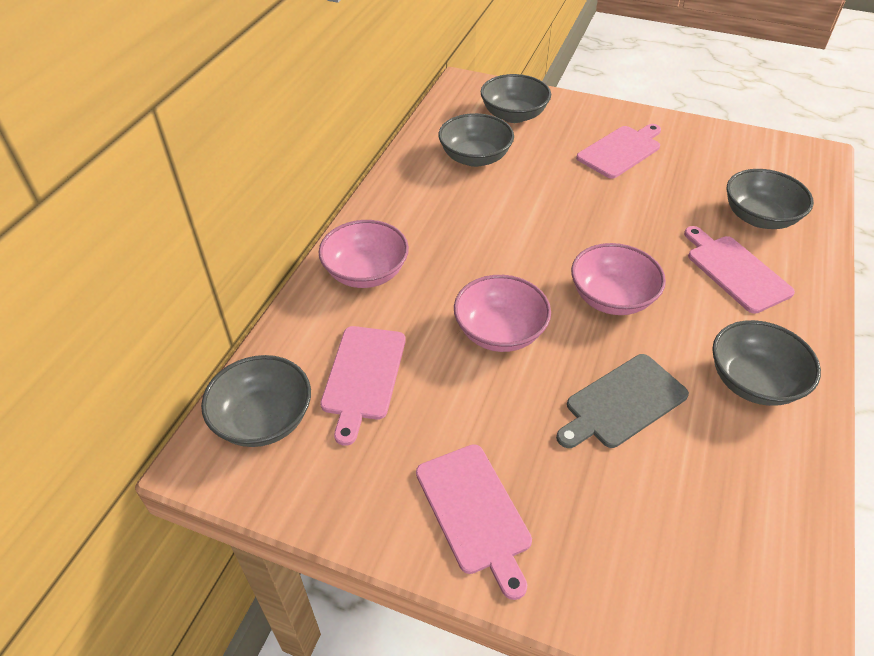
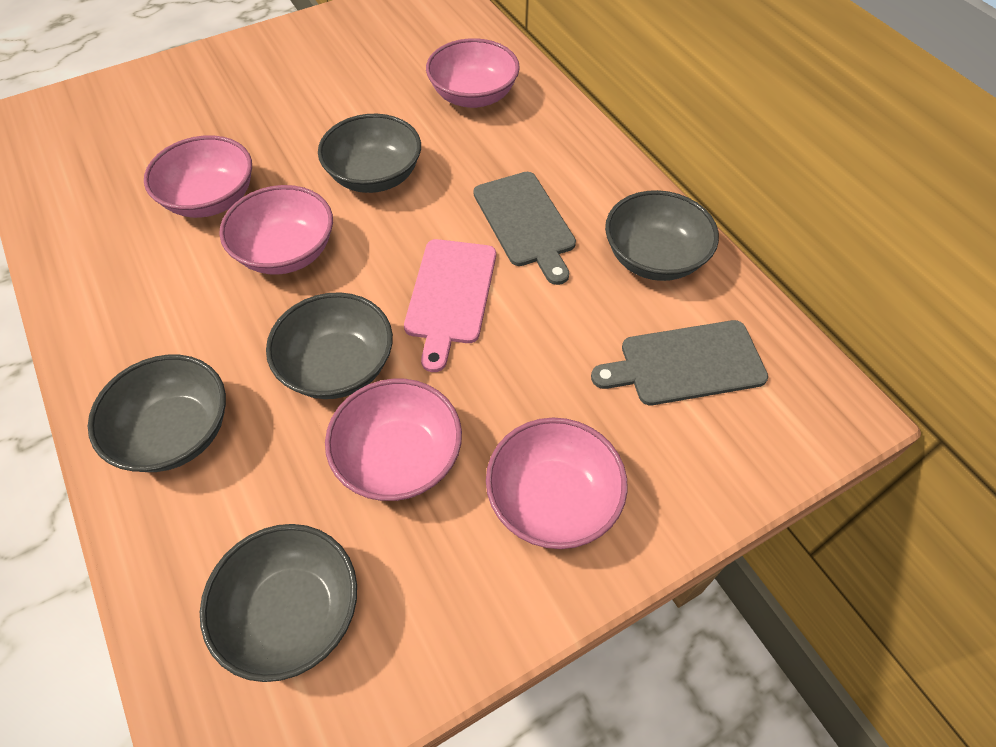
grey cutting board: 1 -> 2
pink bowl: 3 -> 5
pink cutting board: 4 -> 1

